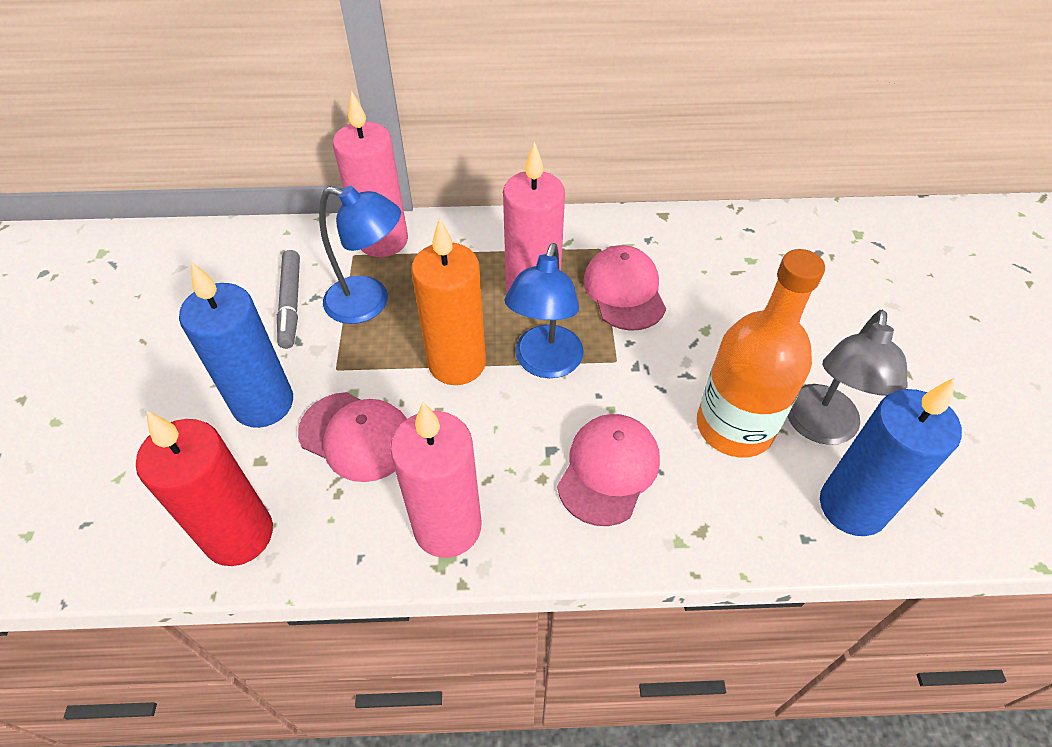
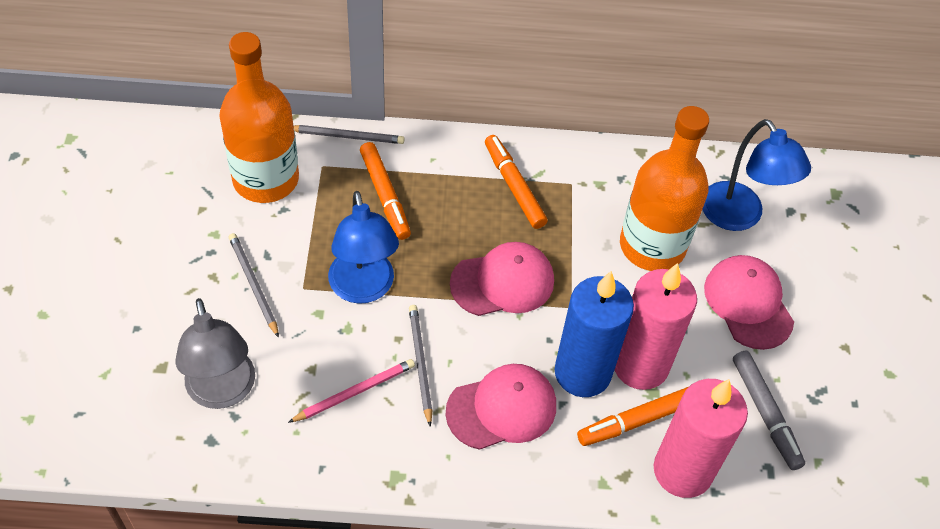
blue candle: 2 -> 1
grey pencil: 0 -> 3
orange bottle: 1 -> 2
orange candle: 1 -> 0
orange marker: 0 -> 3
pink candle: 3 -> 2
pink pencil: 0 -> 1
red candle: 1 -> 0

